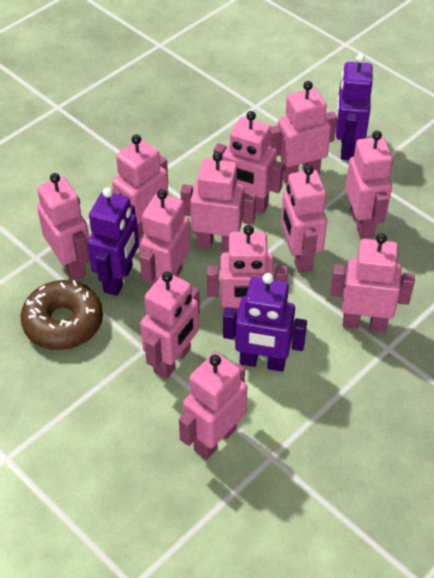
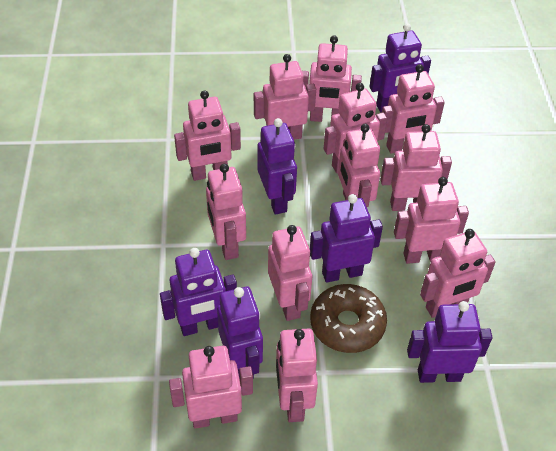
pink robot: 12 -> 13
purple robot: 3 -> 6

